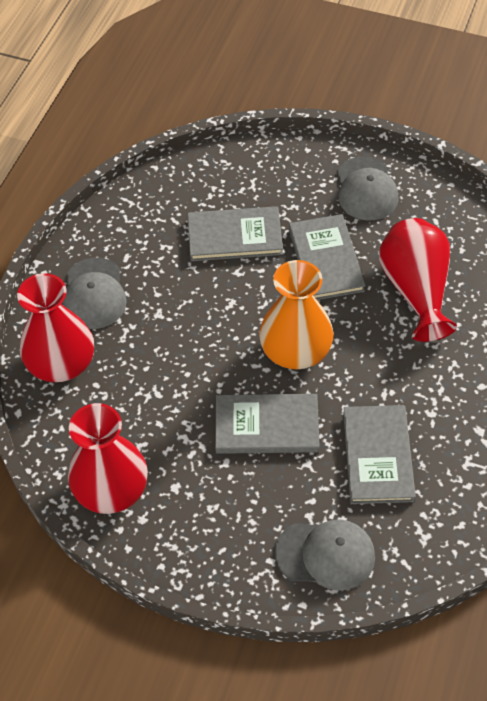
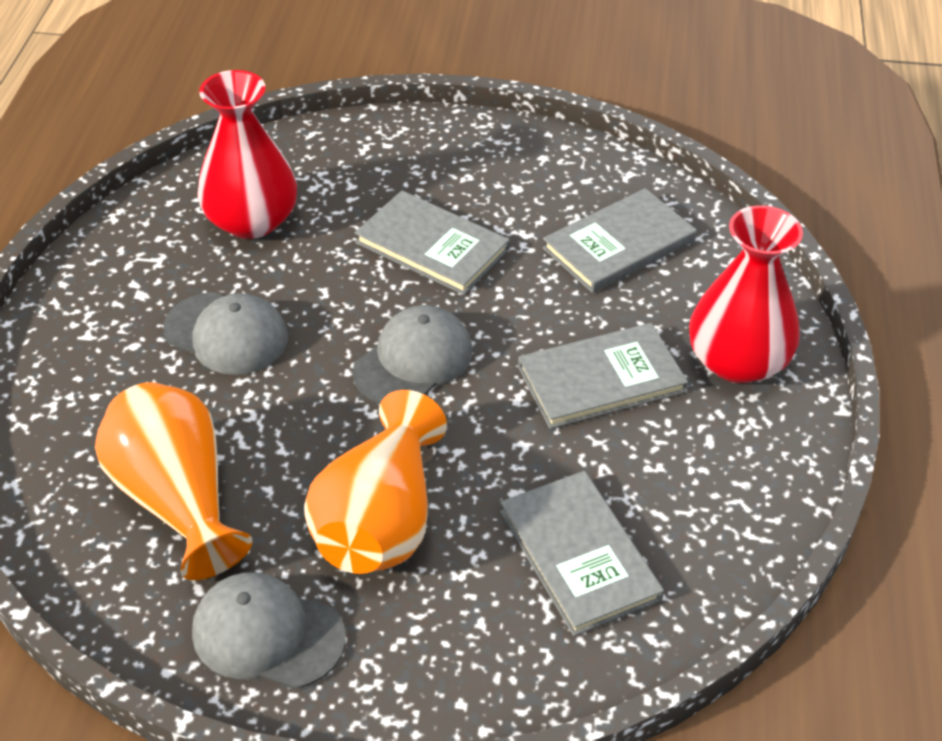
orange vase: 1 -> 2
red vase: 3 -> 2

